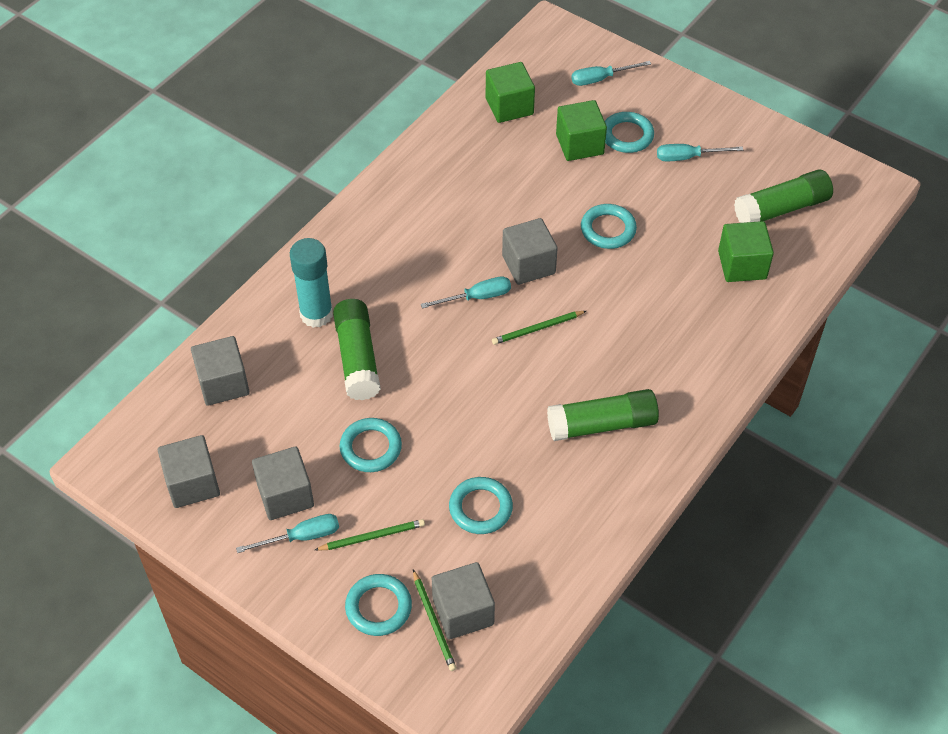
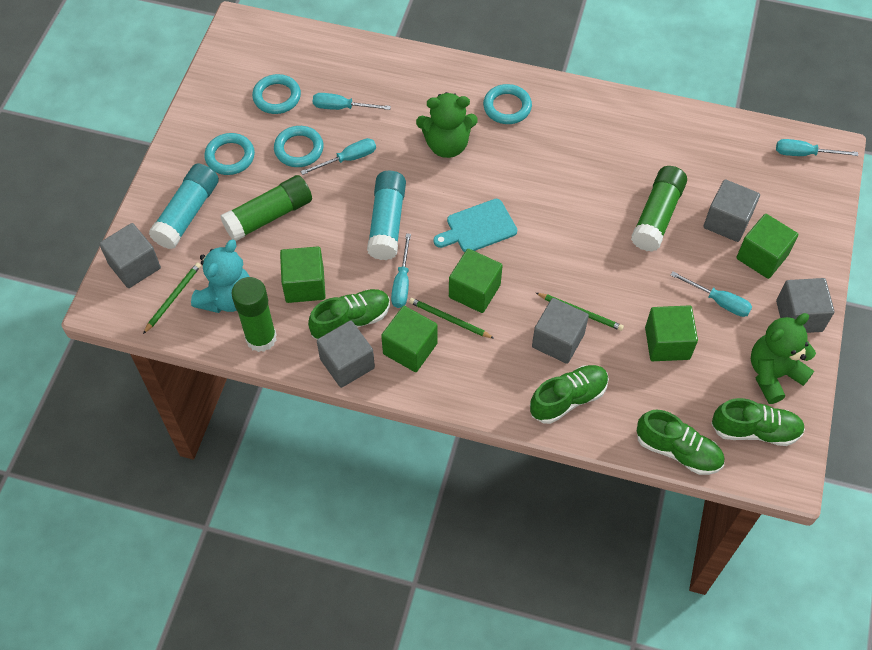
green cube: 3 -> 5
green shoe: 0 -> 4
green teddy bear: 0 -> 2
turquoise cutting board: 0 -> 1
turquoise glue stick: 1 -> 2
turquoise ring: 5 -> 4
turquoise screwdriver: 4 -> 5
turquoise teddy bear: 0 -> 1

